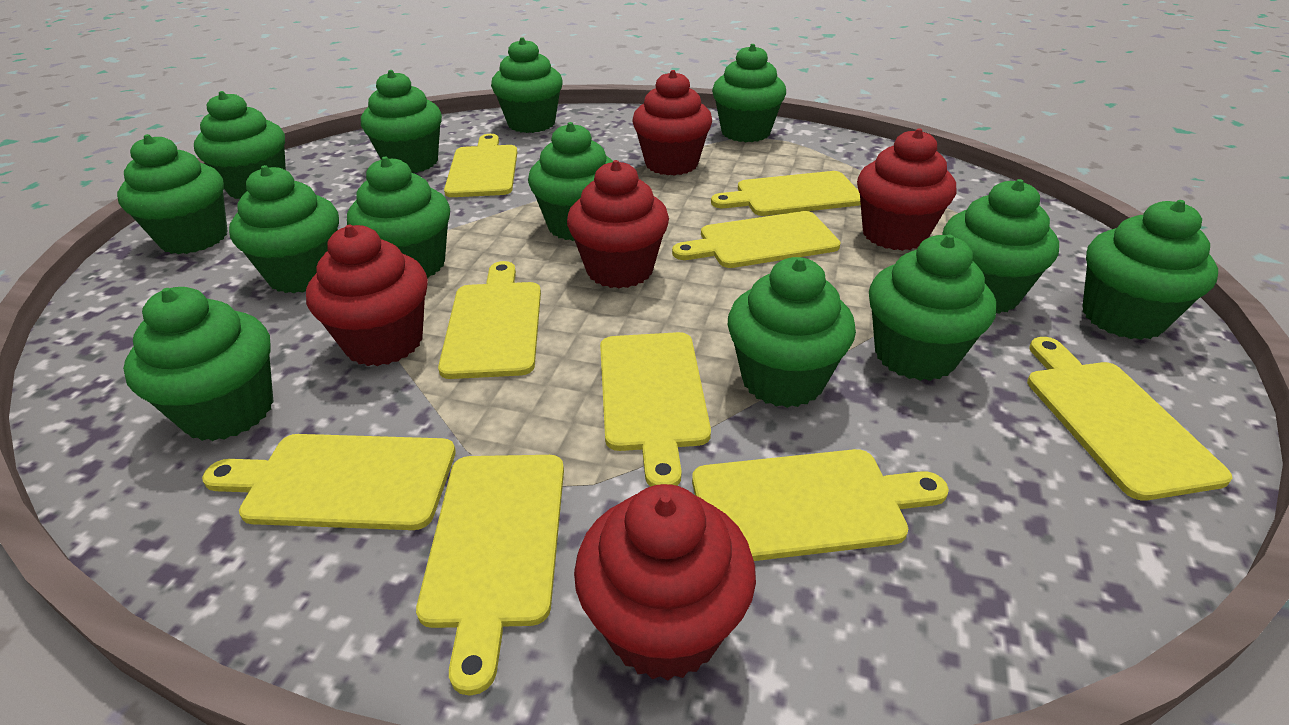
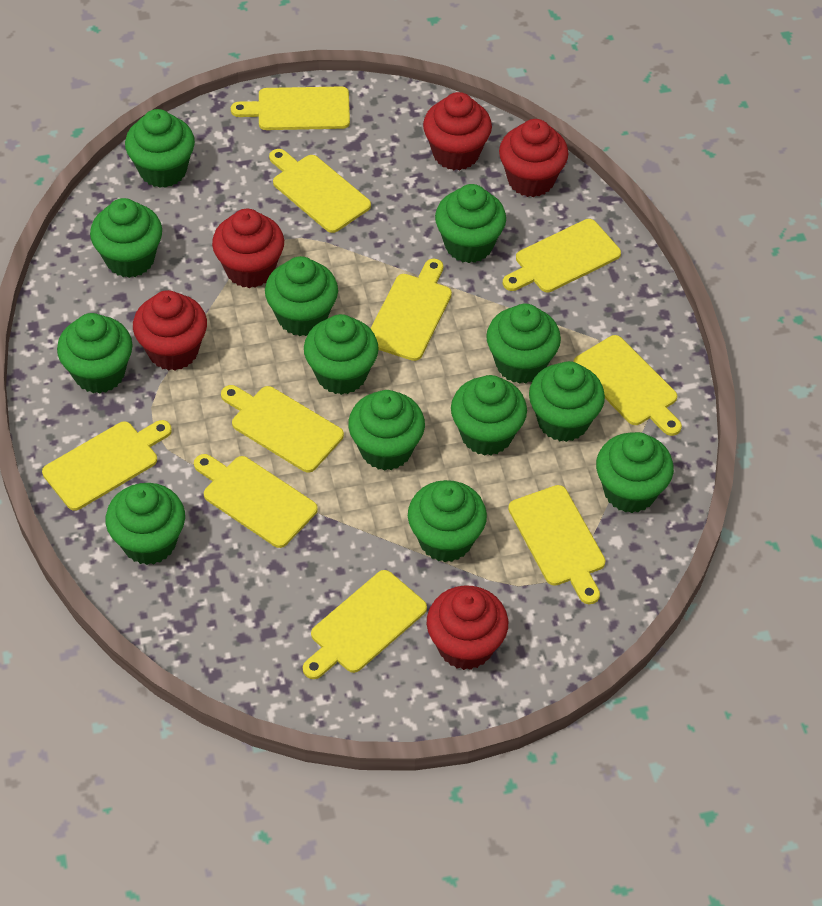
yellow cutting board: 9 -> 10

